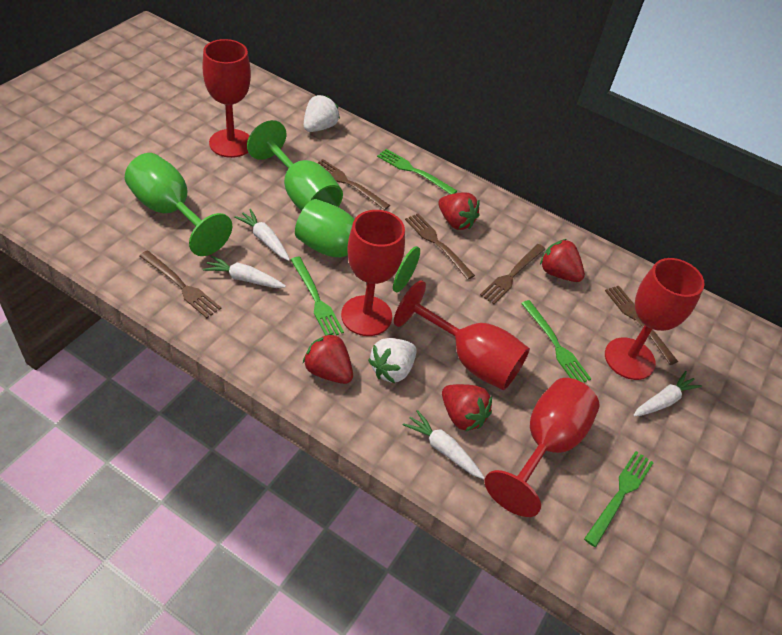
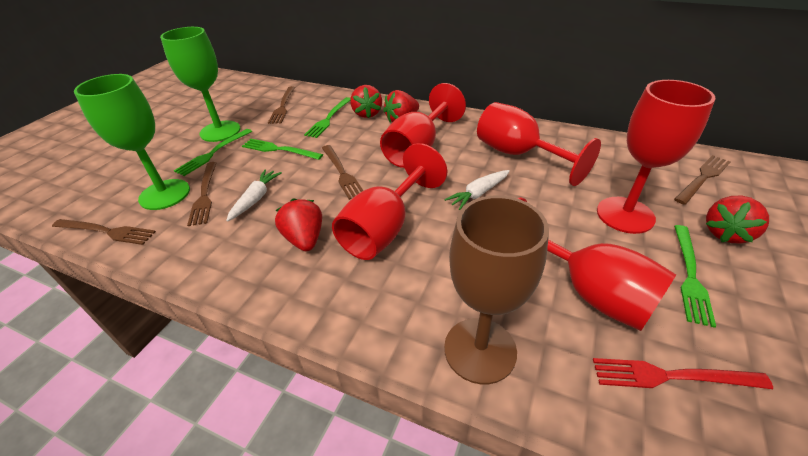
brown goblet: 0 -> 1
green goblet: 3 -> 2
red fork: 0 -> 1
white carrot: 4 -> 2
white strawberry: 2 -> 0

